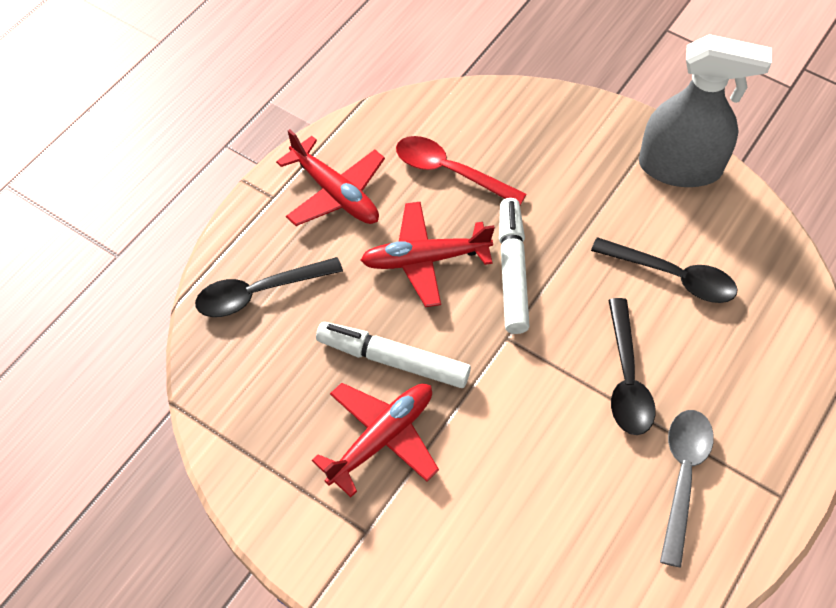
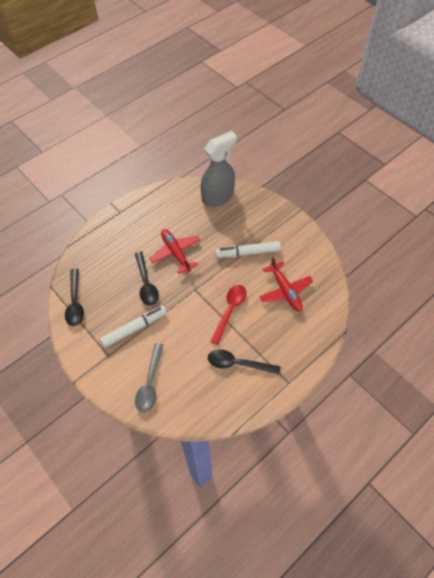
red plane: 3 -> 2

